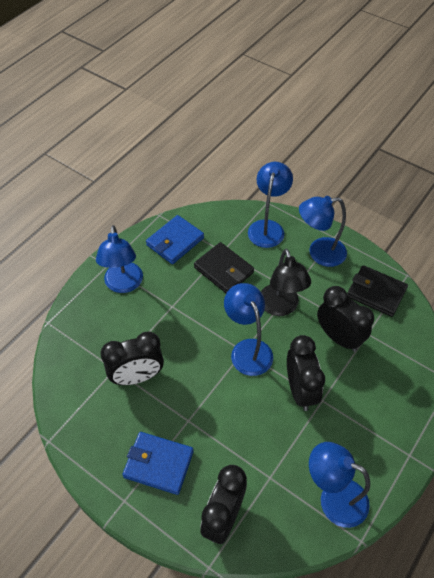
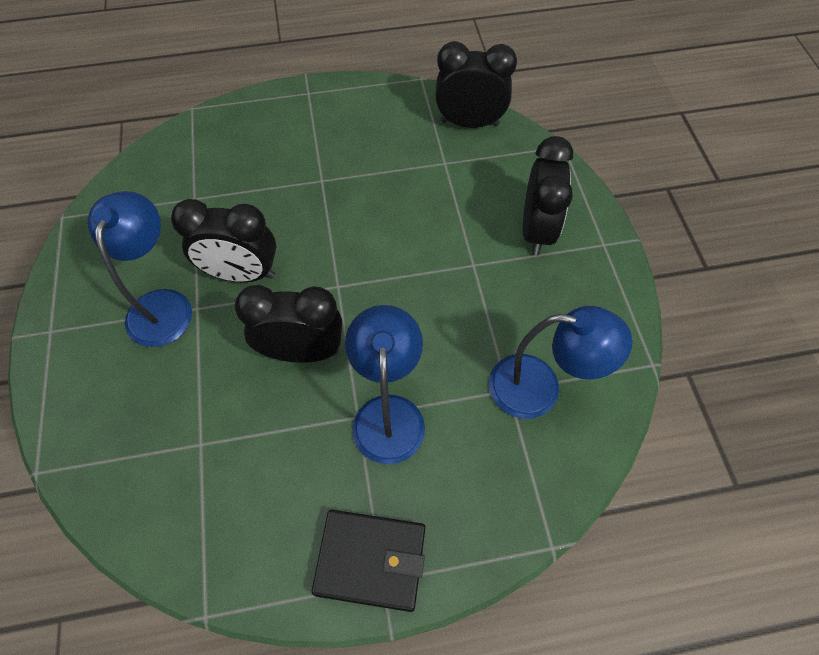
black lamp: 1 -> 0
black wallet: 2 -> 1
blue lamp: 5 -> 3
blue wallet: 2 -> 0

